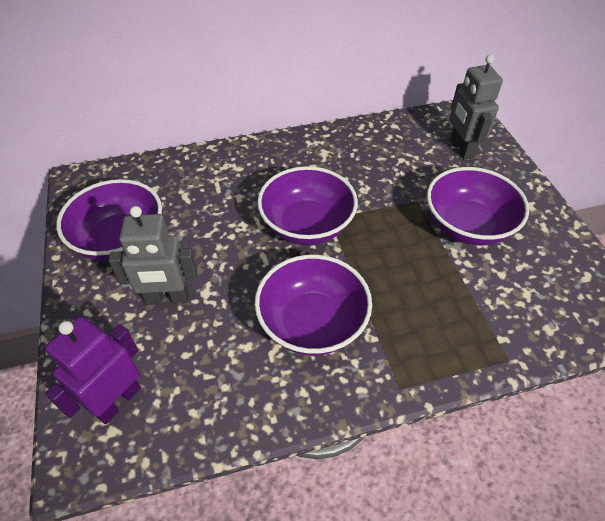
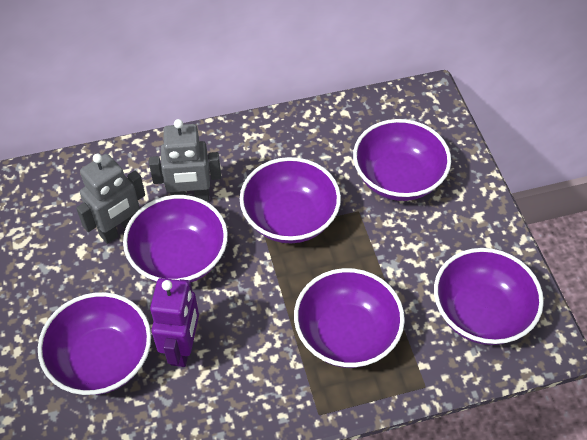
purple bowl: 4 -> 6

